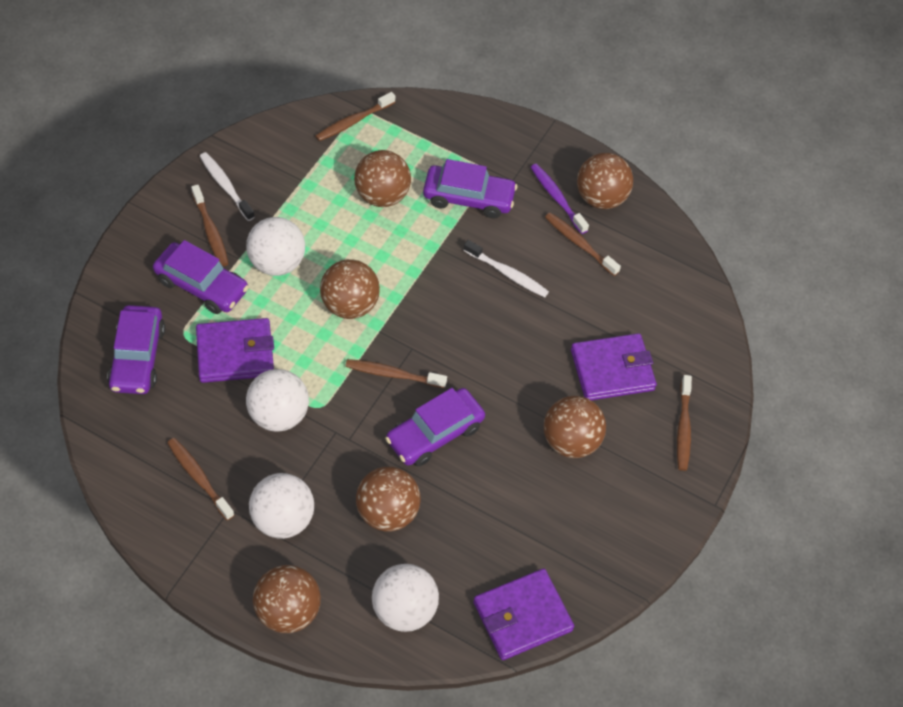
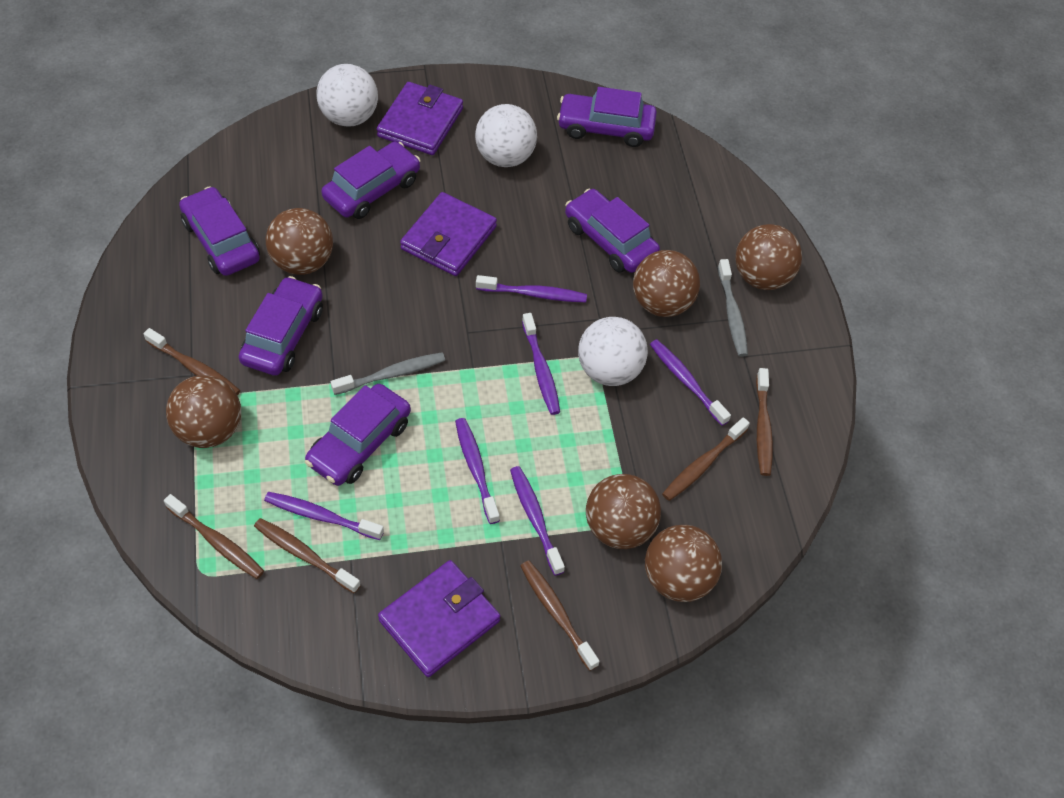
grey toothbrush: 0 -> 2
purple car: 4 -> 6
purple toothbrush: 1 -> 6
white ball: 4 -> 3
white toothbrush: 2 -> 0

